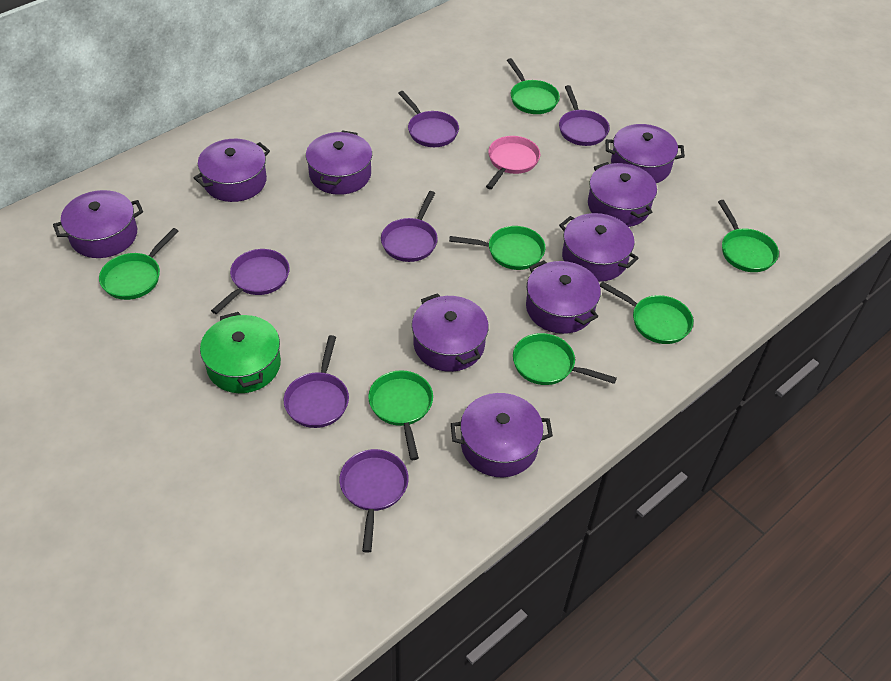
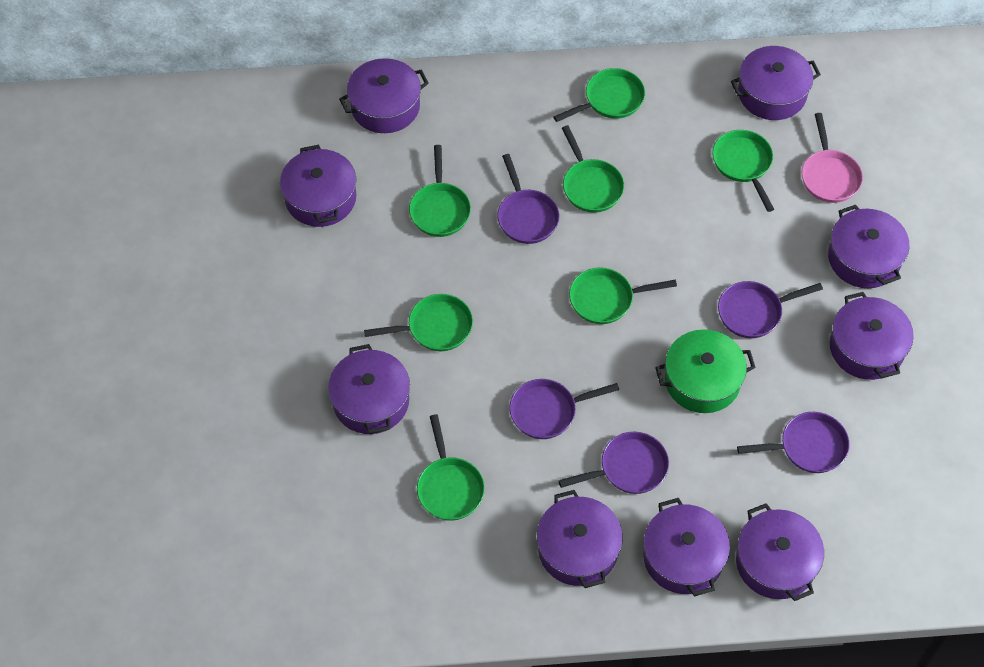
purple pan: 6 -> 5

